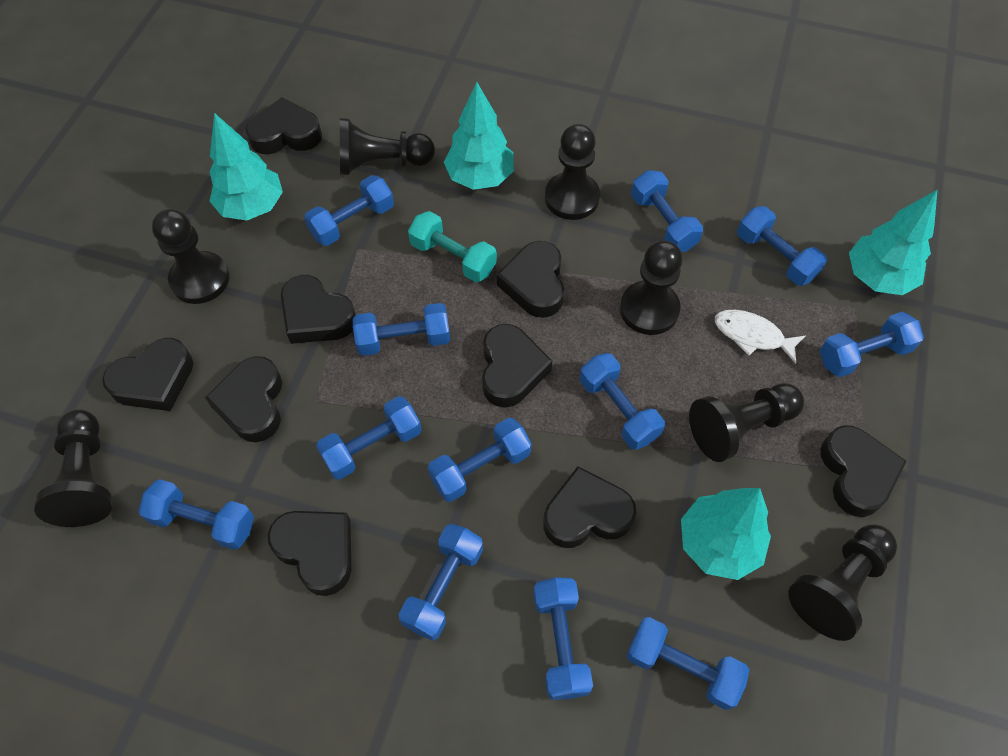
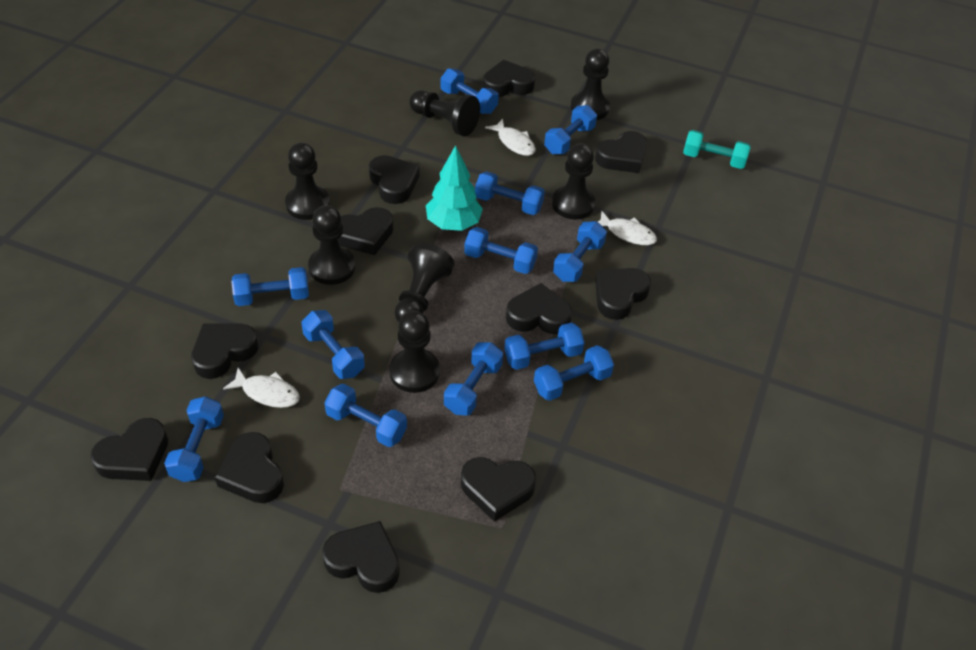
black heart: 9 -> 11
turquoise tree: 4 -> 1
white fish: 1 -> 3

